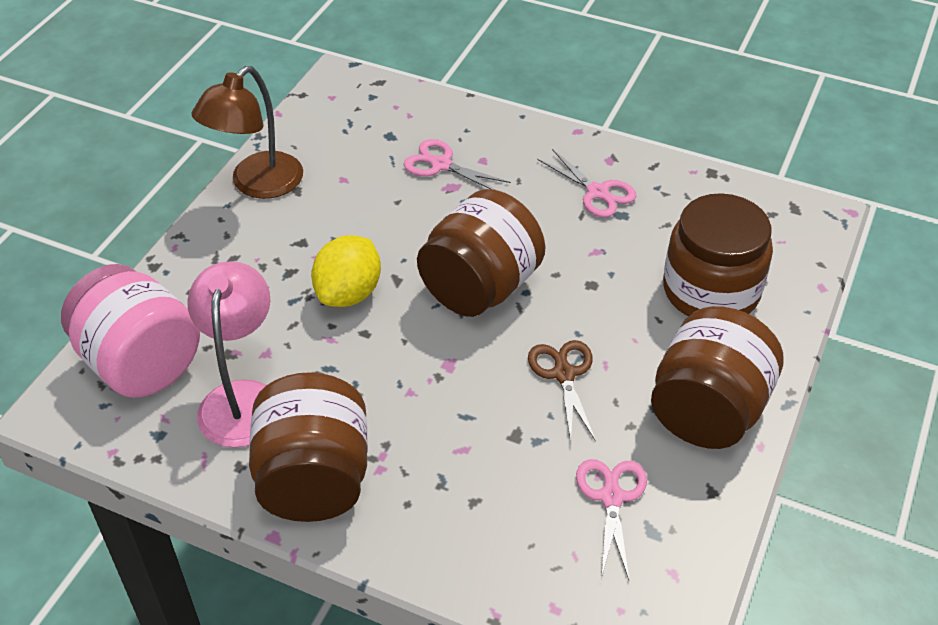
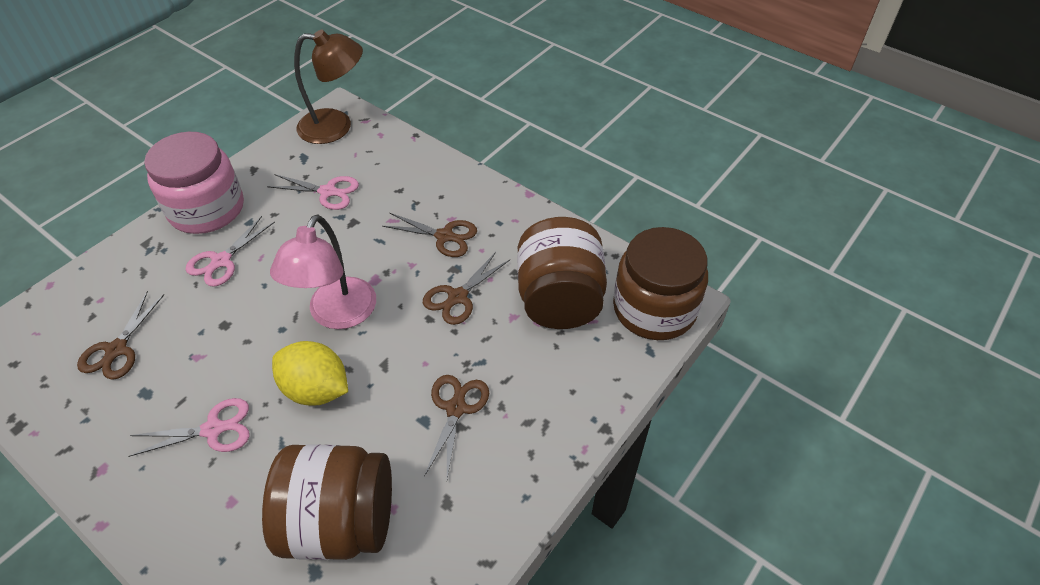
brown jar: 4 -> 3
brown scissors: 1 -> 4

